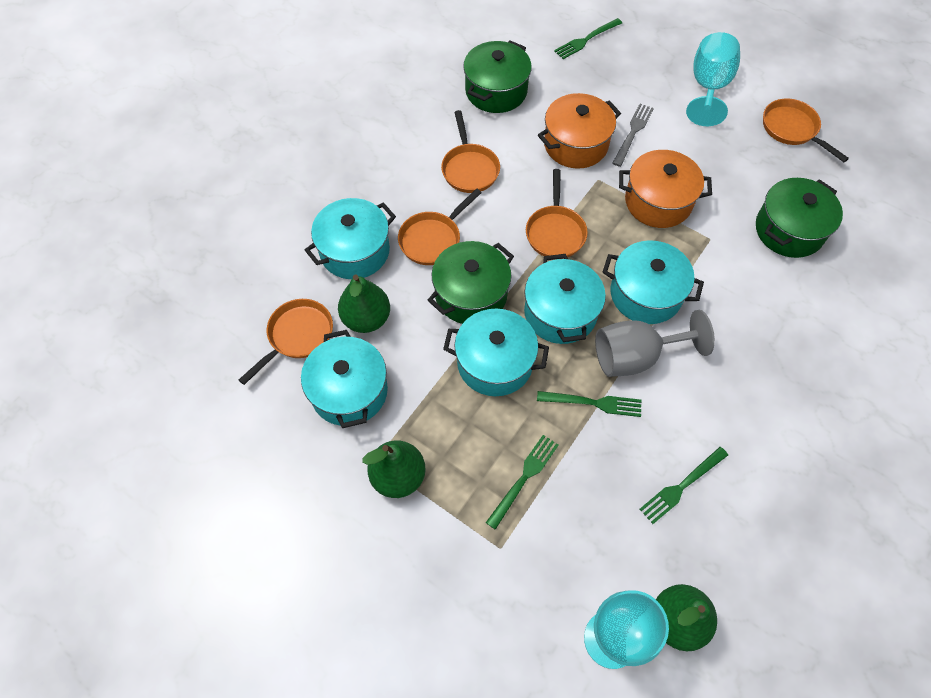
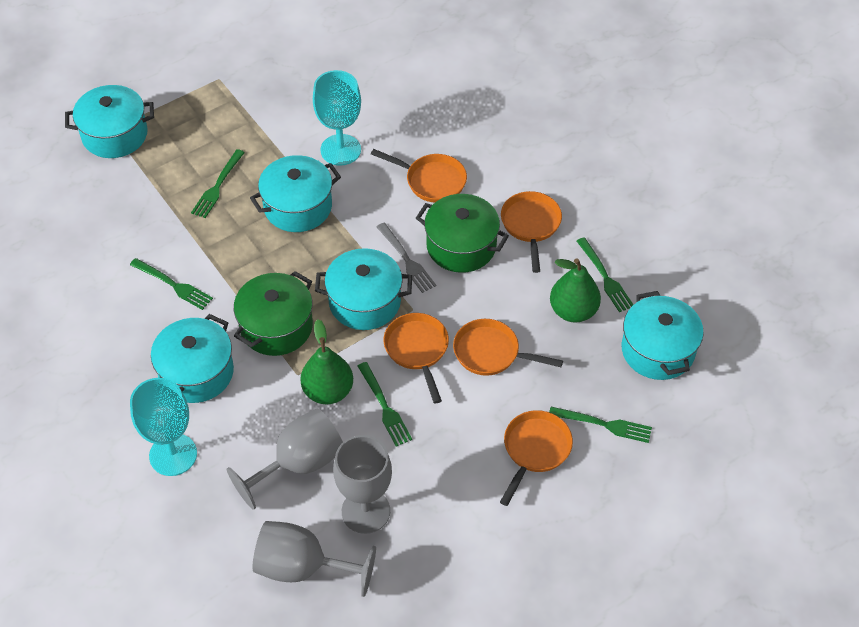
green fork: 4 -> 5
green pear: 3 -> 2
green pot: 3 -> 2
grey goblet: 1 -> 3
orange pot: 2 -> 0

